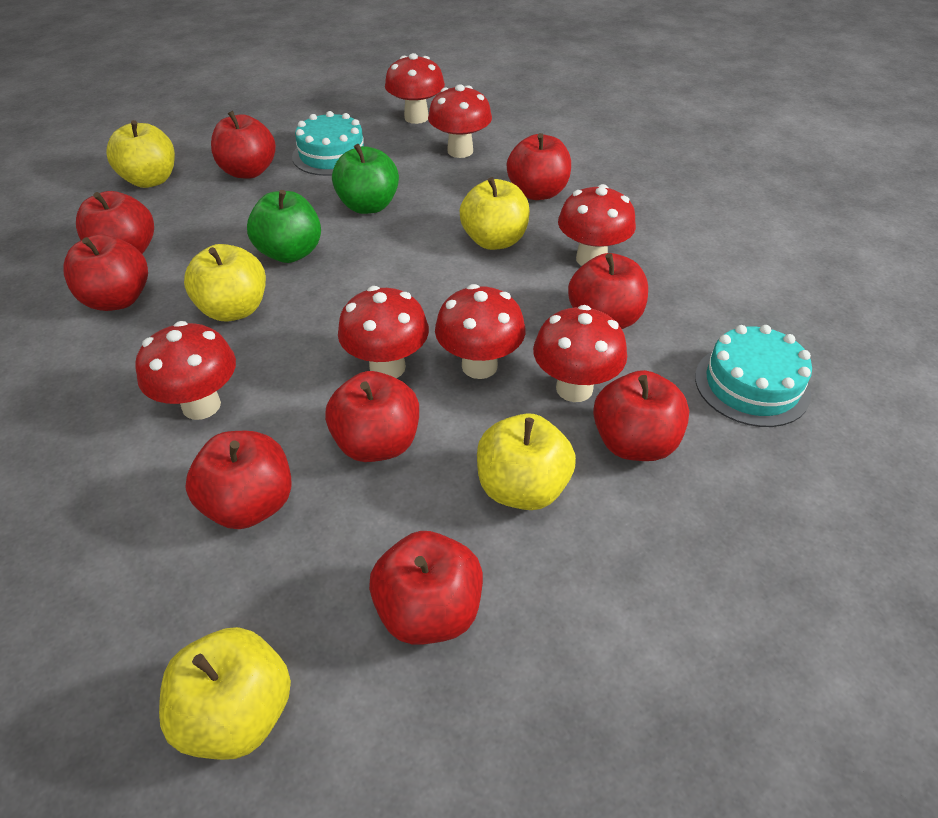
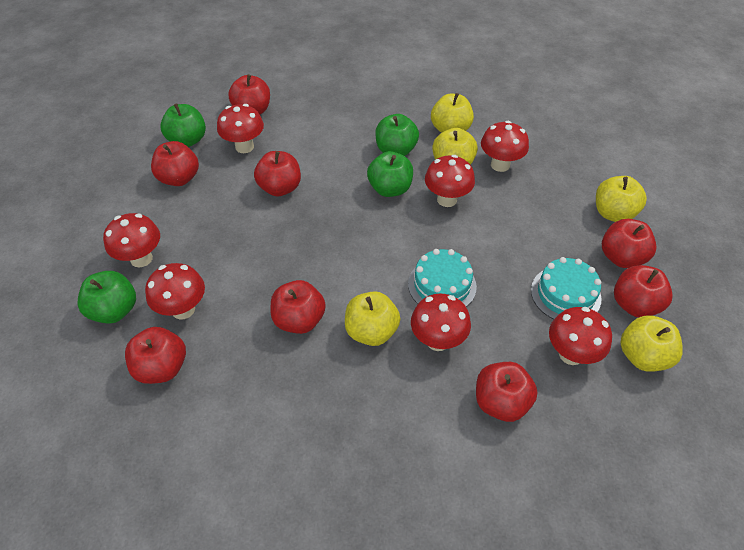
green apple: 2 -> 4
red apple: 9 -> 8

